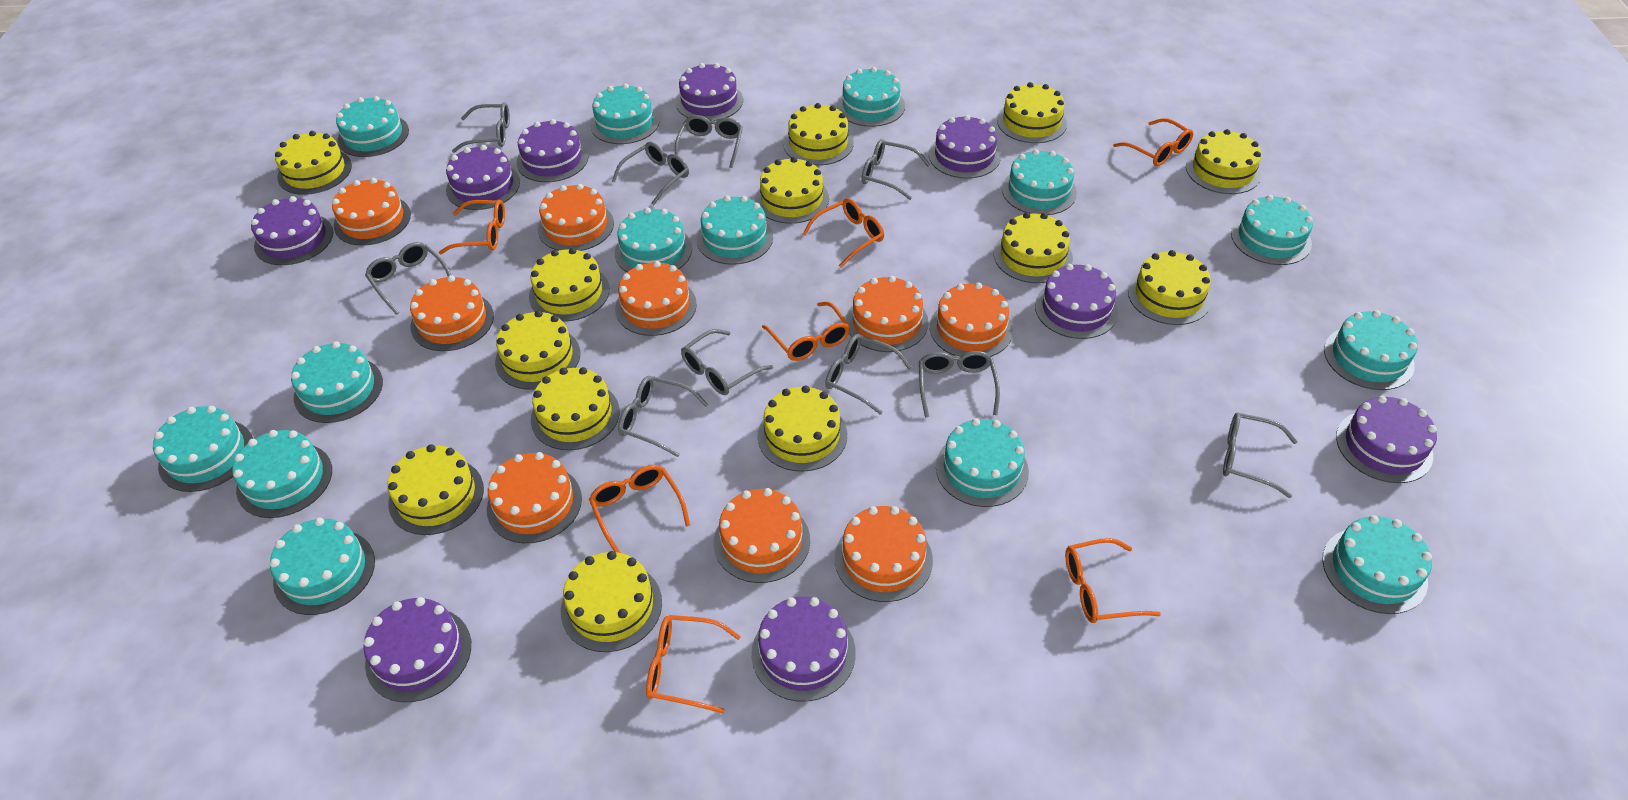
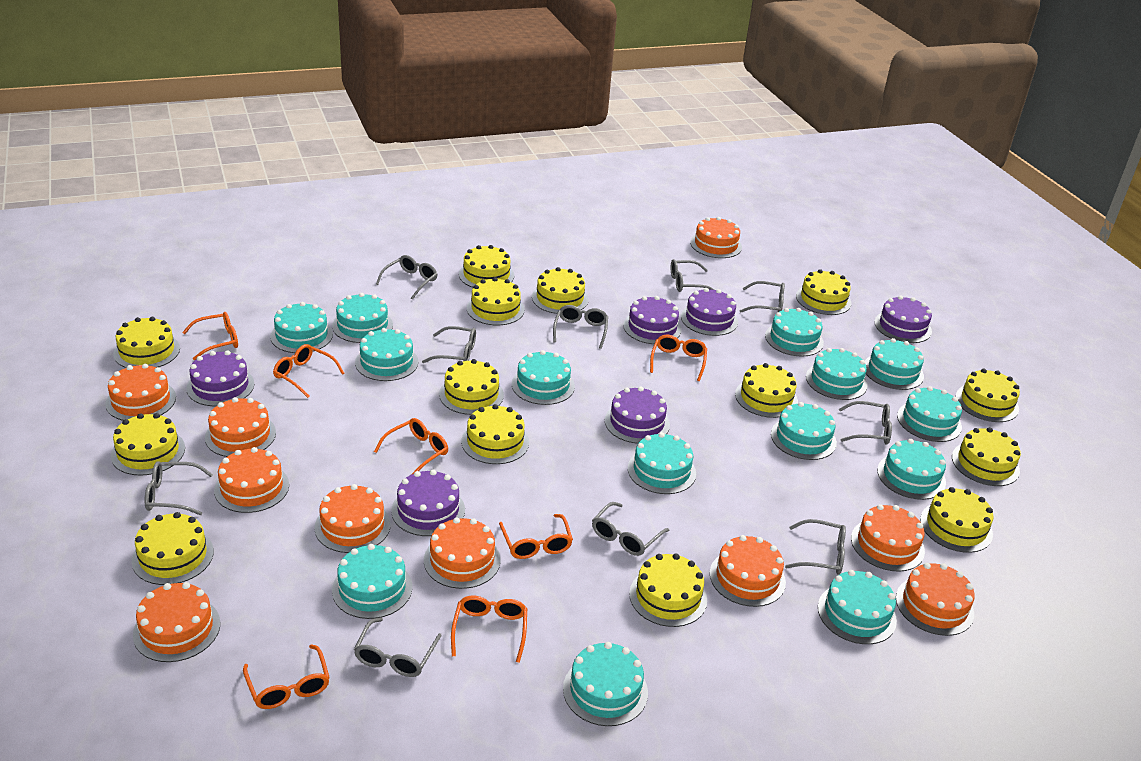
orange cake: 9 -> 10
purple cake: 9 -> 6
yellow cake: 13 -> 14

